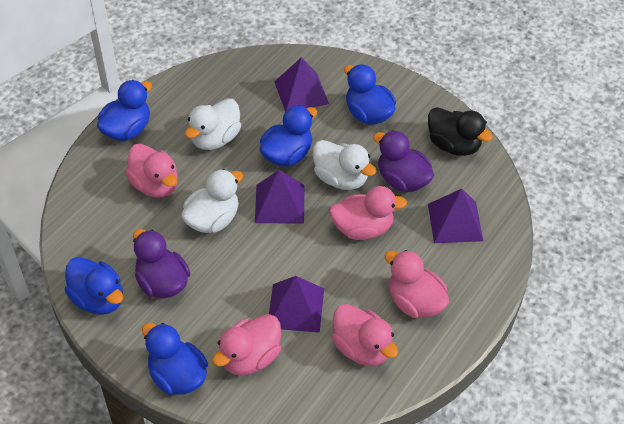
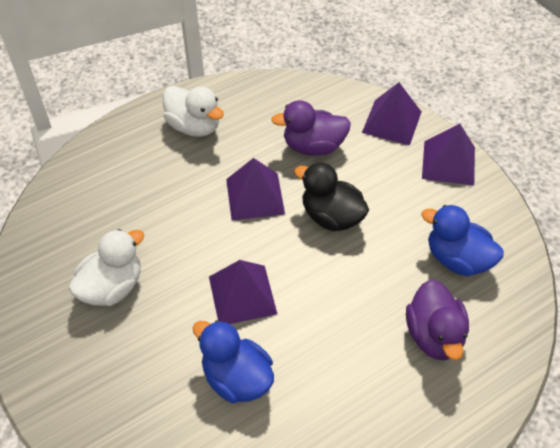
blue duck: 5 -> 2
pink duck: 5 -> 0
white duck: 3 -> 2

